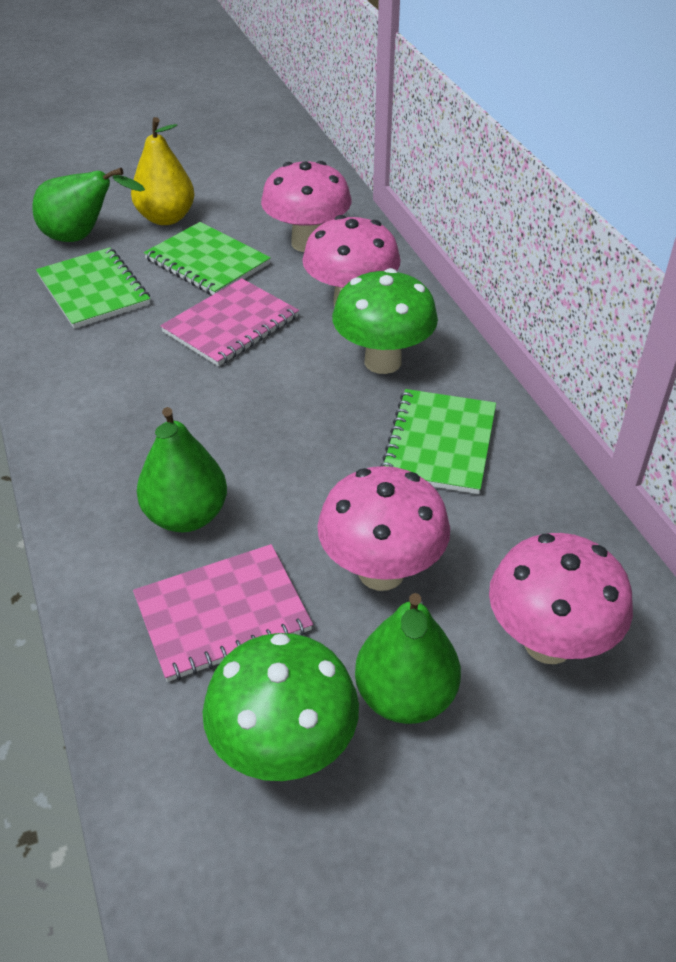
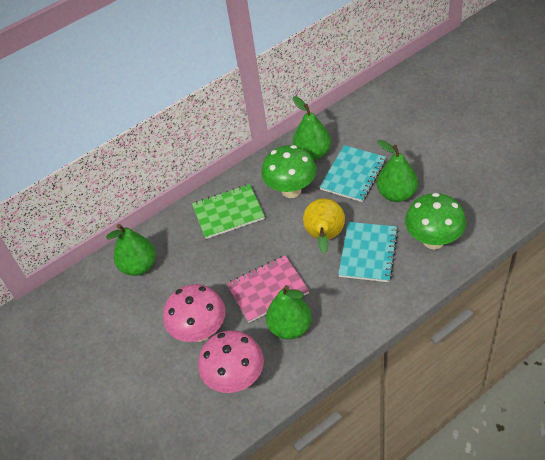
green notebook: 3 -> 1
green pear: 3 -> 4
pink mushroom: 4 -> 2
pink notebook: 2 -> 1
turquoise notebook: 0 -> 2

